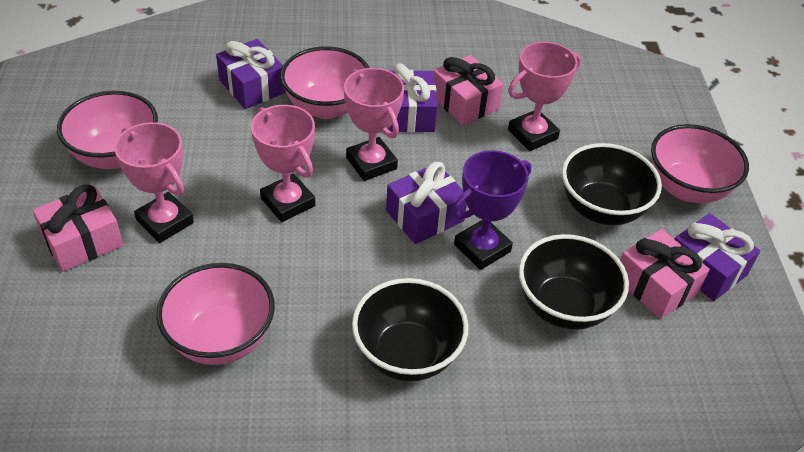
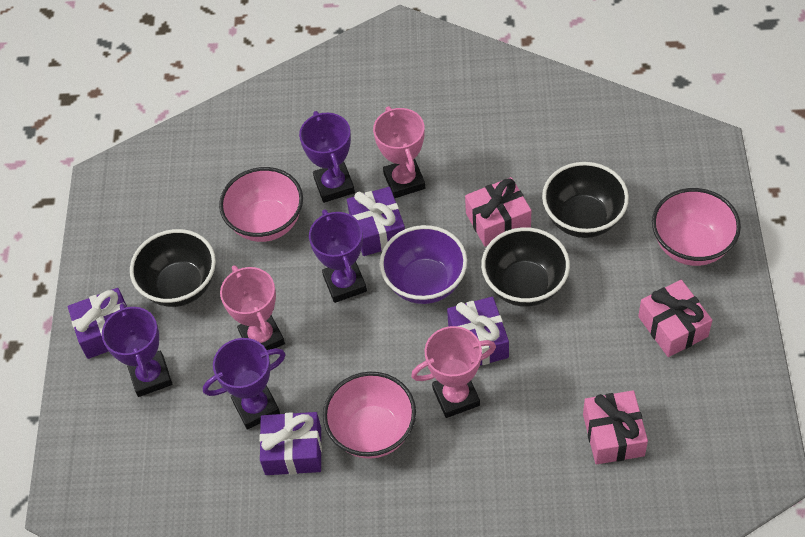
pink bowl: 4 -> 3
pink trophy: 4 -> 3
purple bowl: 0 -> 1
purple trophy: 1 -> 4

